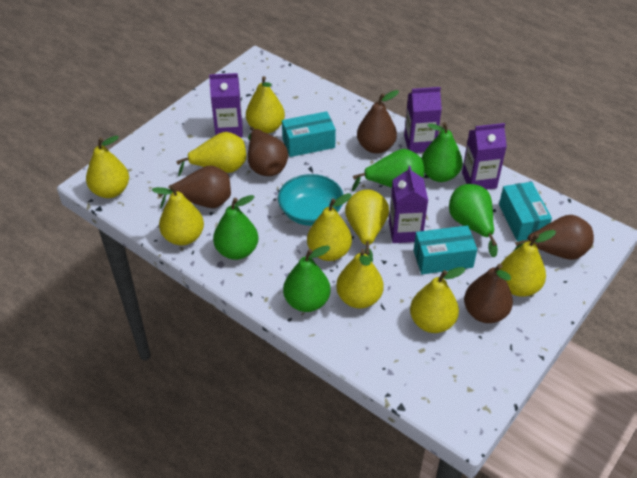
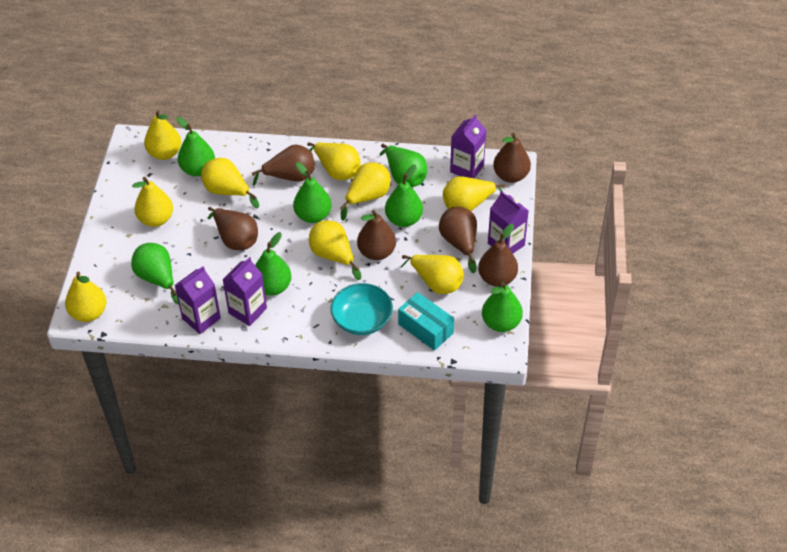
brown pear: 5 -> 6
green pear: 5 -> 7
turquoise box: 3 -> 1

